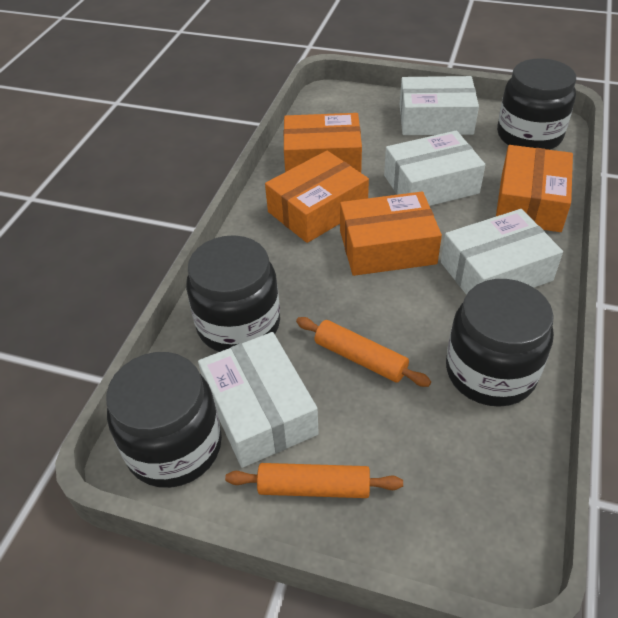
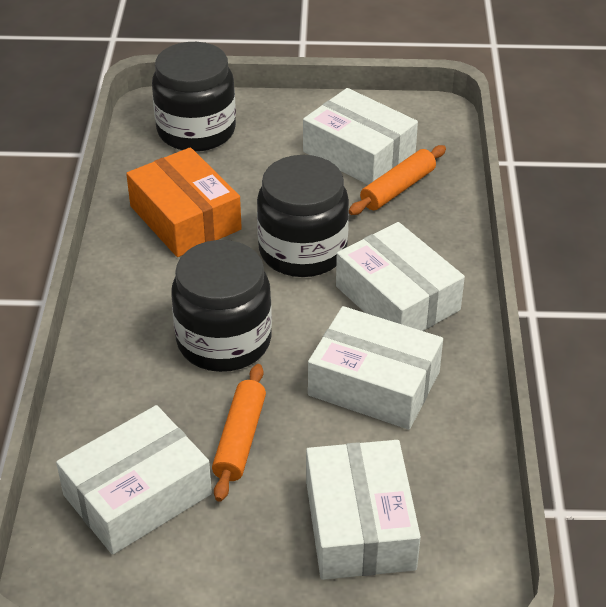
black jar: 4 -> 3
orange box: 4 -> 1
white box: 4 -> 5

